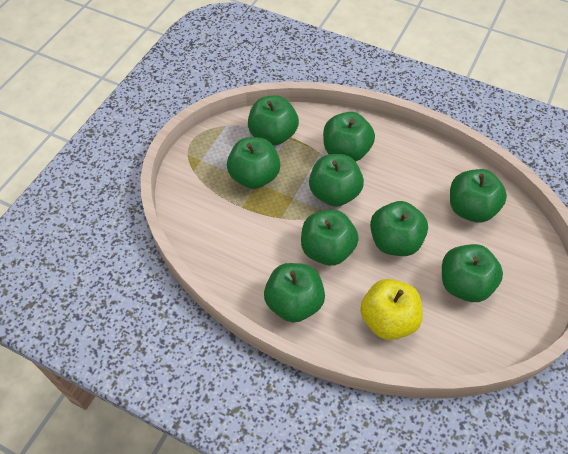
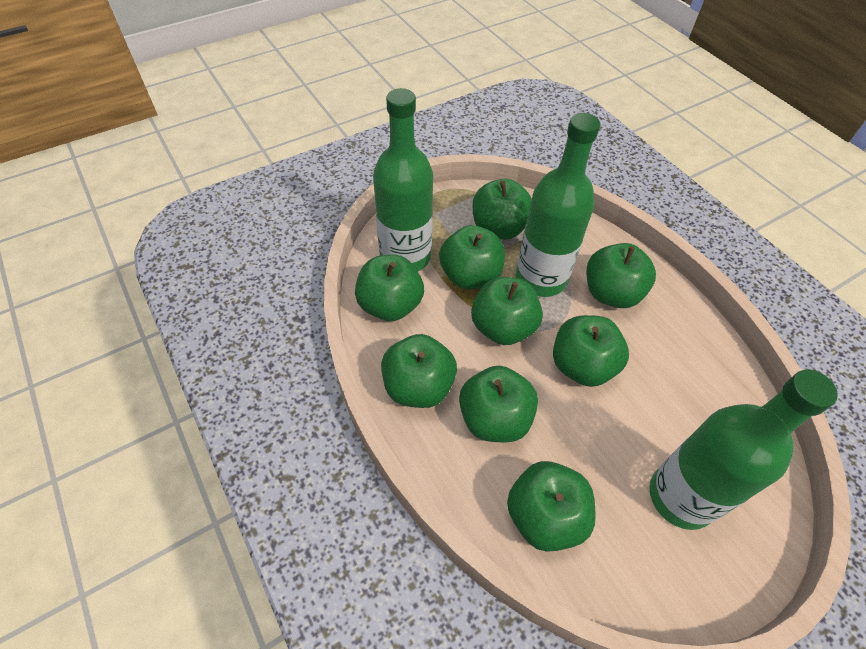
green bottle: 0 -> 3
yellow apple: 1 -> 0

